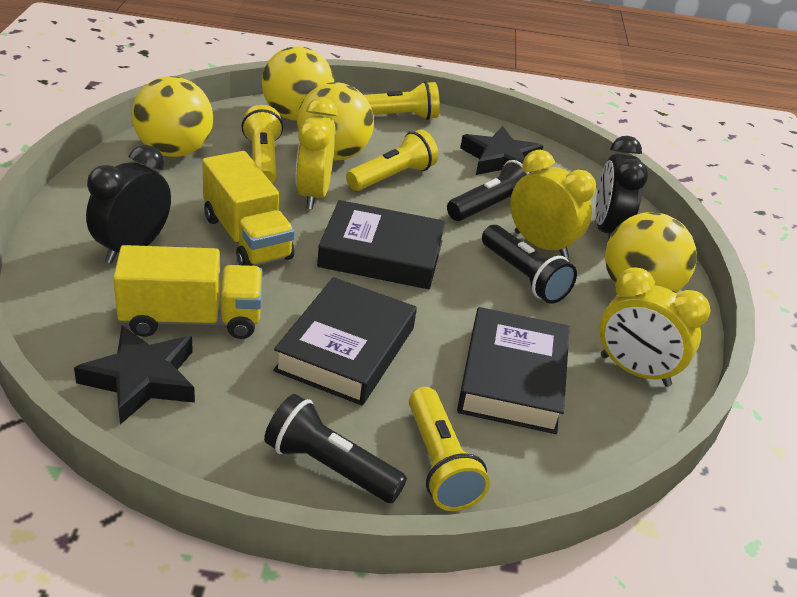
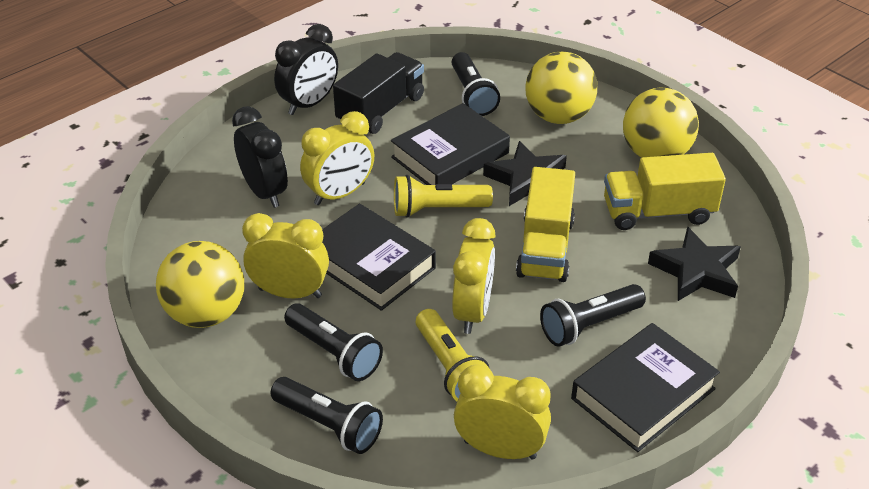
black flashlight: 3 -> 4
black truck: 0 -> 1
yellow ball: 4 -> 3
yellow clock: 3 -> 4
yellow flashlight: 4 -> 2

